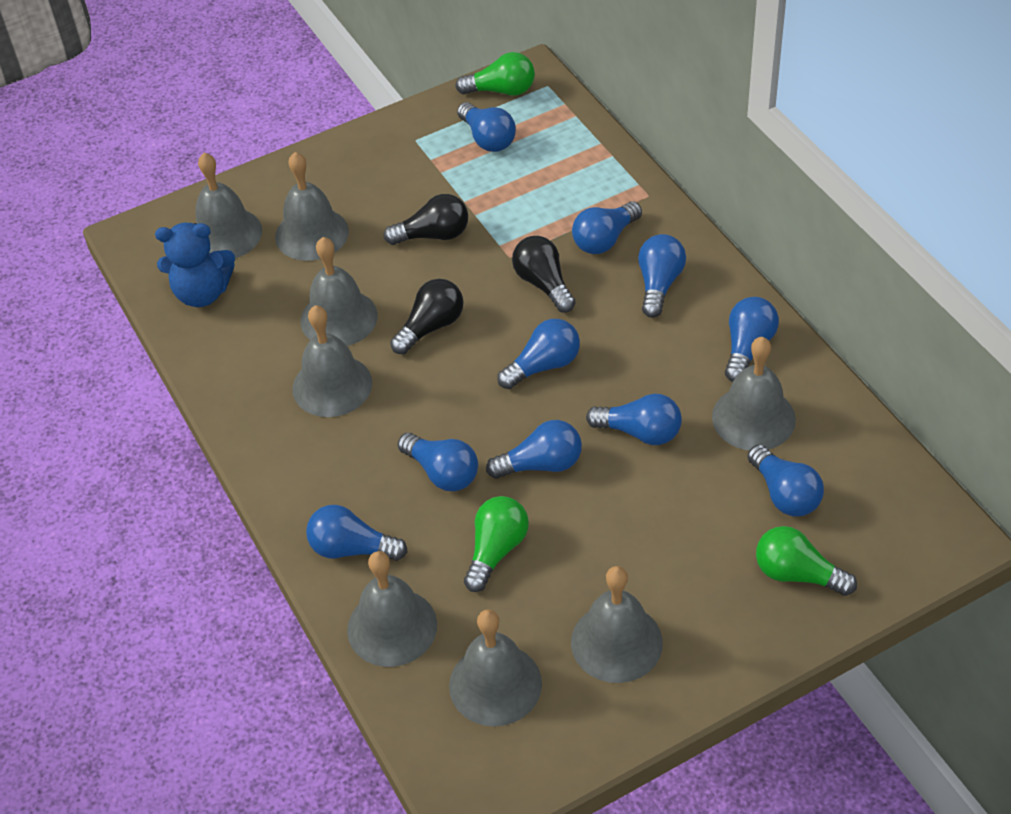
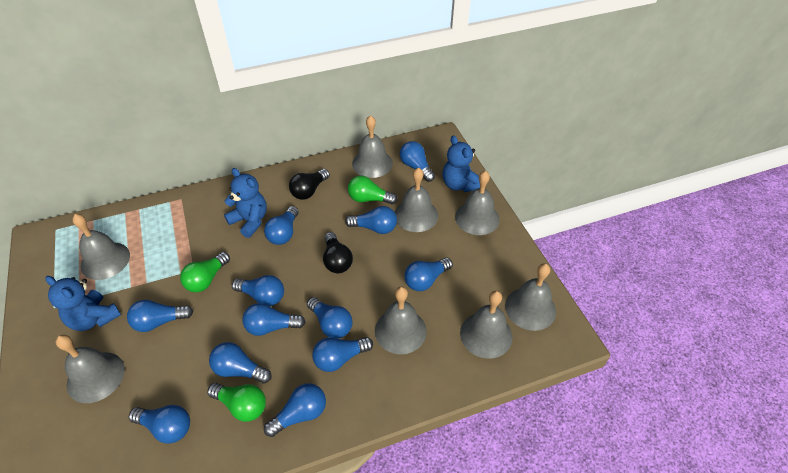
black light bulb: 3 -> 2
blue light bulb: 10 -> 12
blue teddy bear: 1 -> 3

